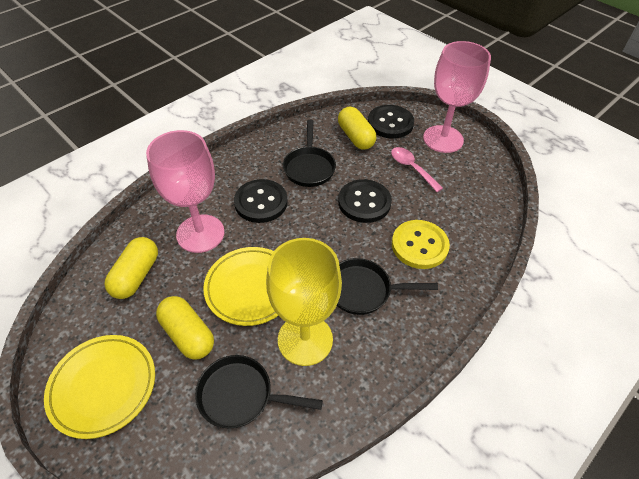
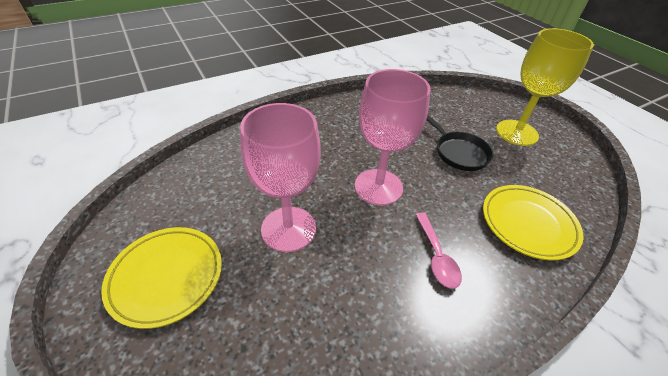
black button: 3 -> 0
black pan: 3 -> 1
yellow button: 1 -> 0
yellow capsule: 3 -> 0

